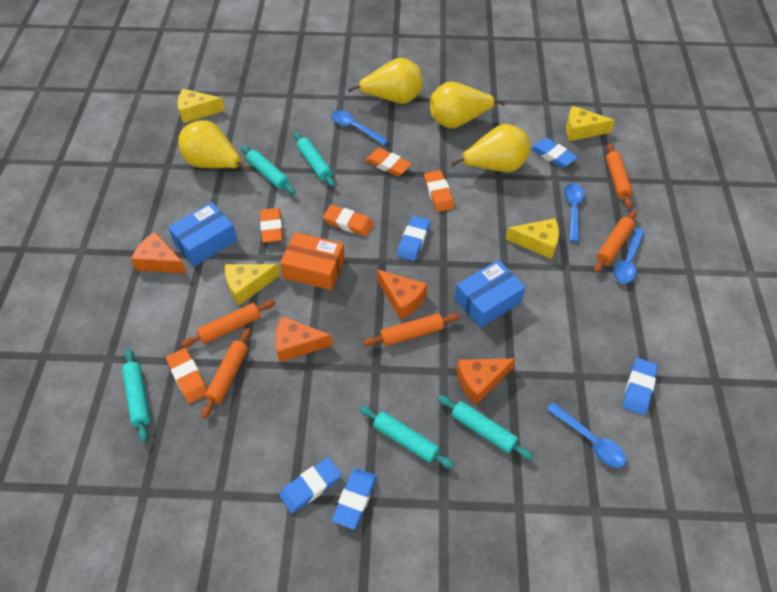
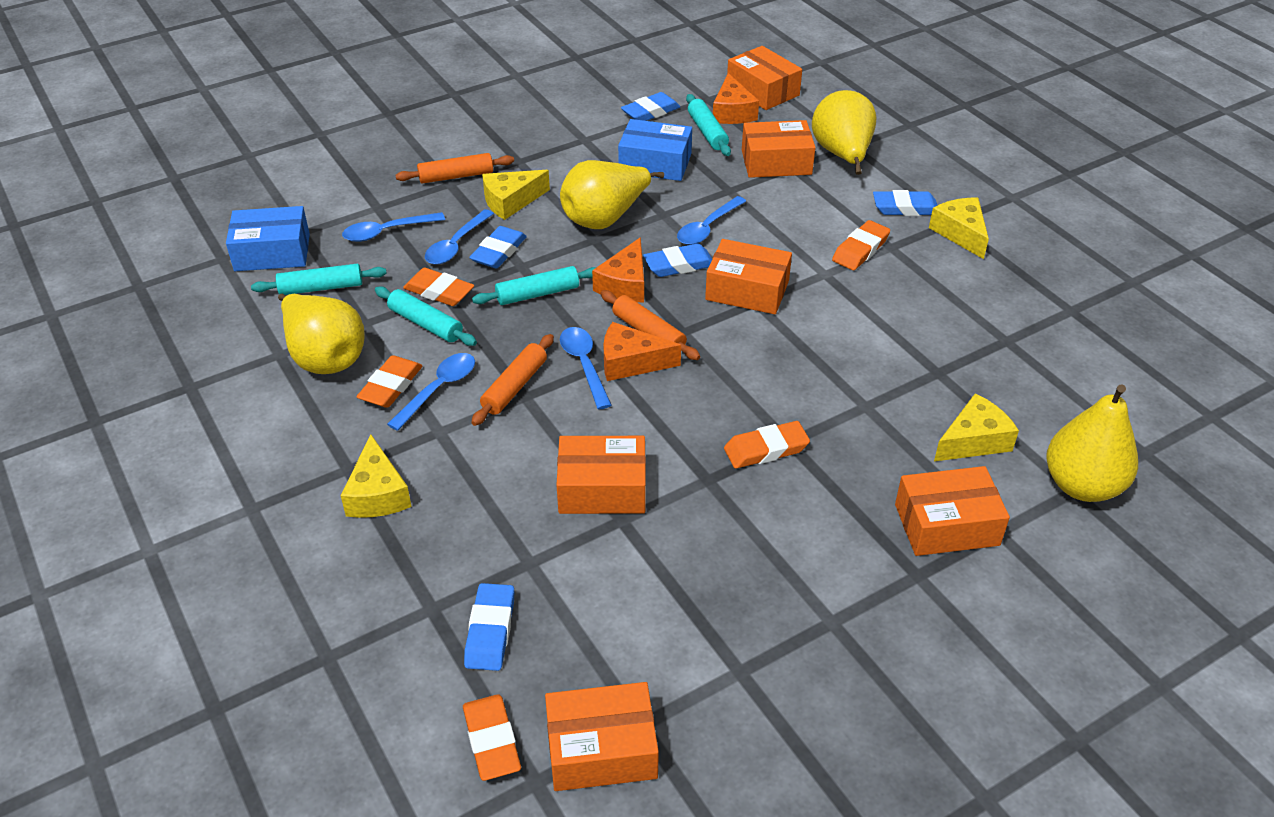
blue spoon: 4 -> 5
orange box: 1 -> 6
orange cheese: 4 -> 3
orange rolling pin: 5 -> 3
turquoise rolling pin: 5 -> 4

